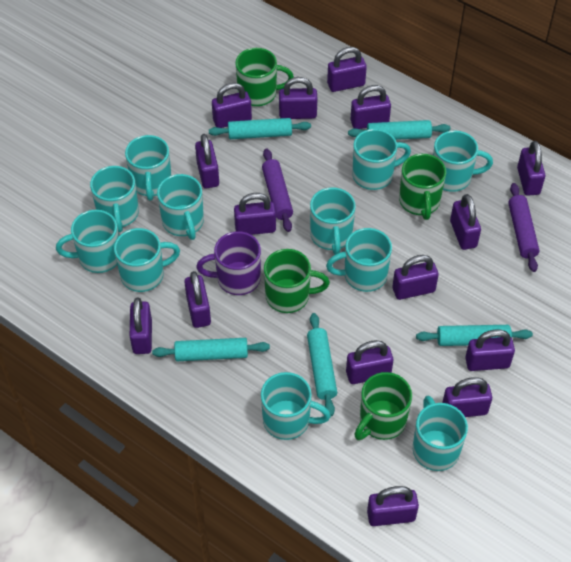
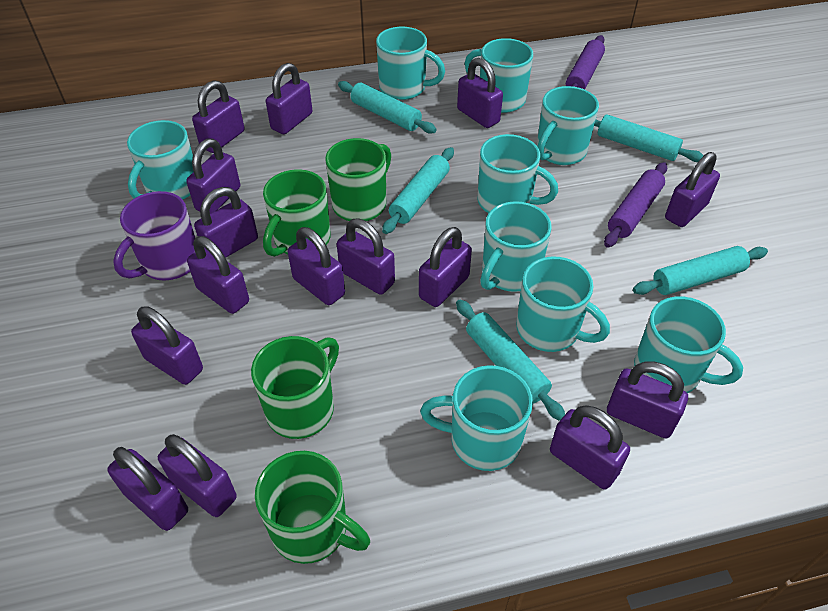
turquoise mug: 11 -> 9

